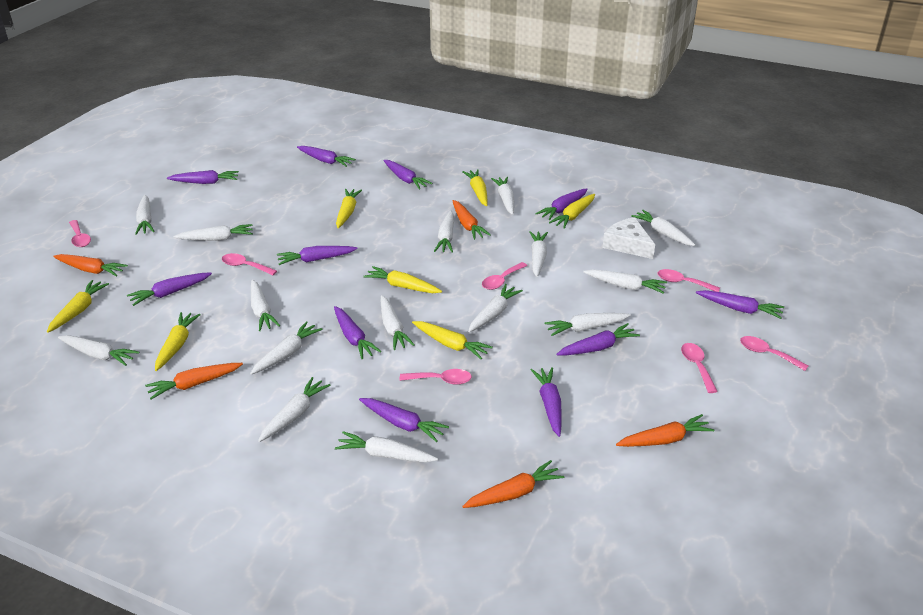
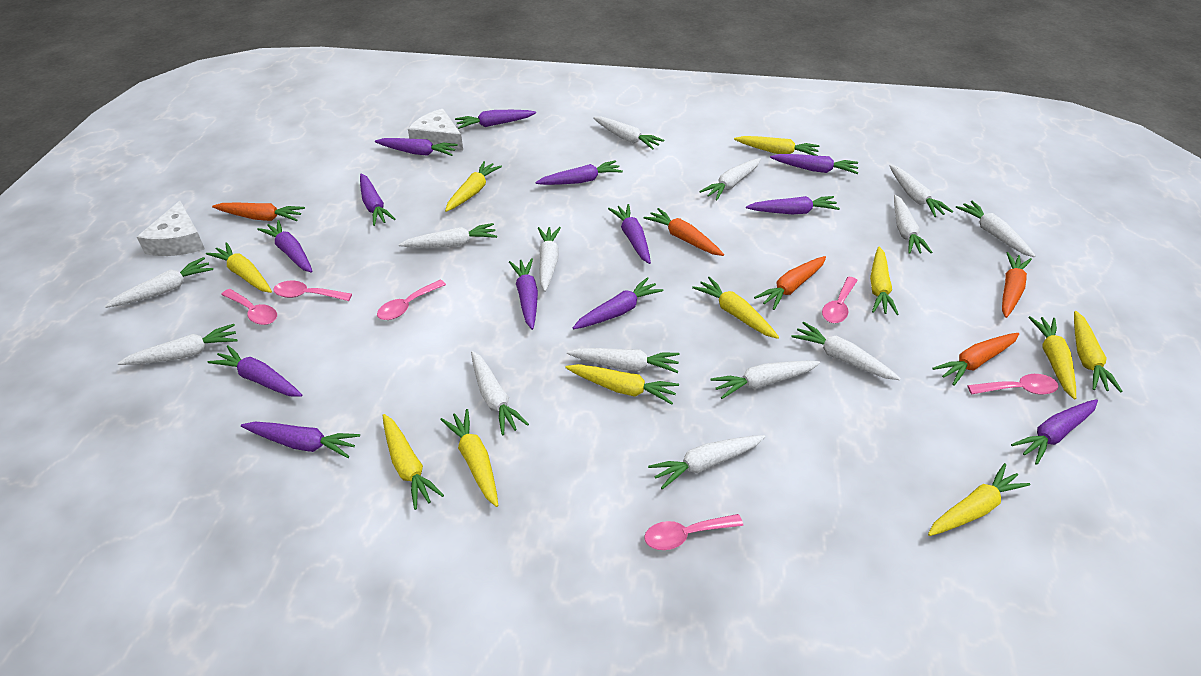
pink spoon: 7 -> 6
purple carrot: 11 -> 13
white carrot: 15 -> 14
white cheese: 1 -> 2
yellow carrot: 7 -> 11

